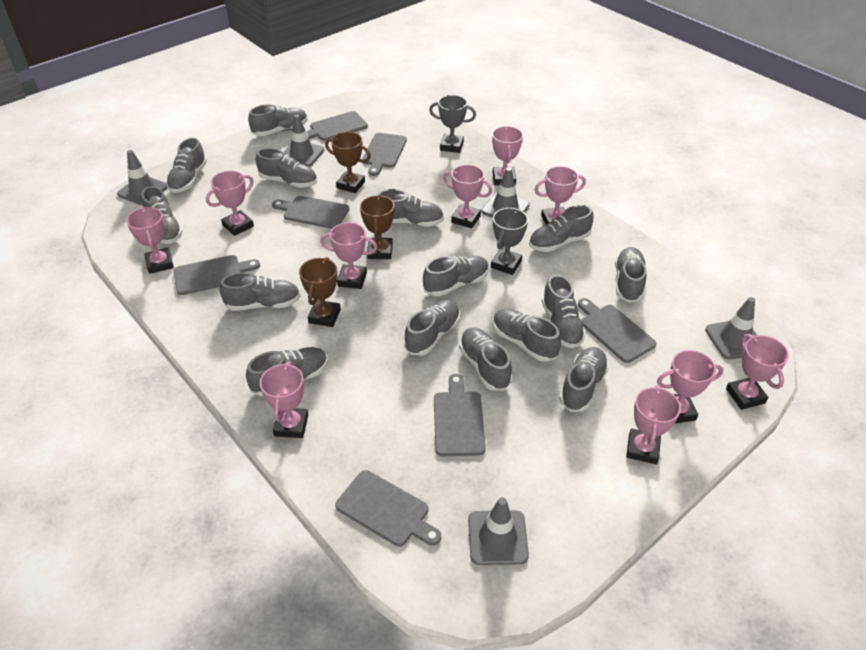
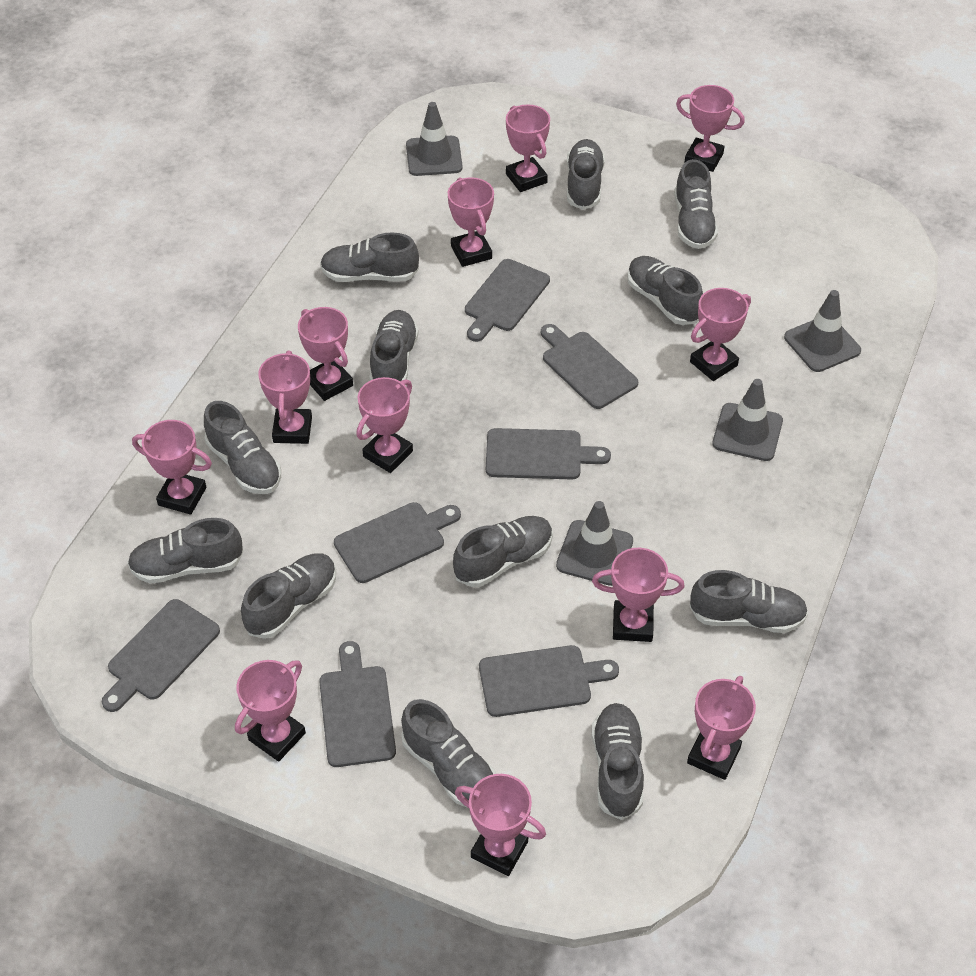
brown trophy: 3 -> 0
grey shoe: 15 -> 12
grey traffic cone: 5 -> 4
grey trophy: 2 -> 0
pink trophy: 10 -> 12

